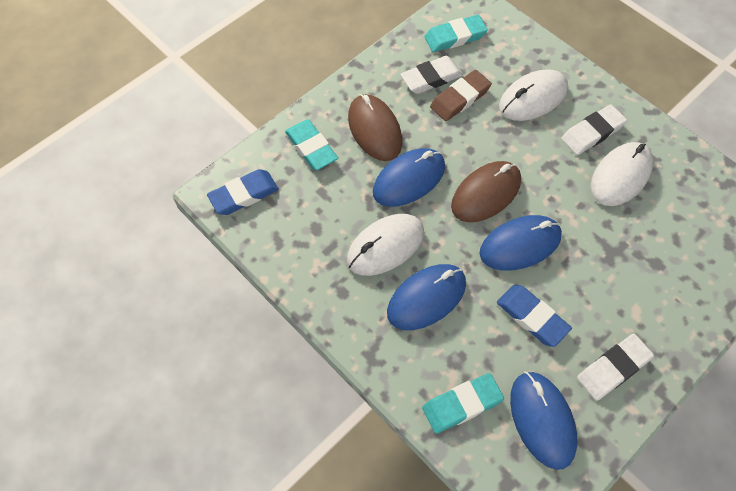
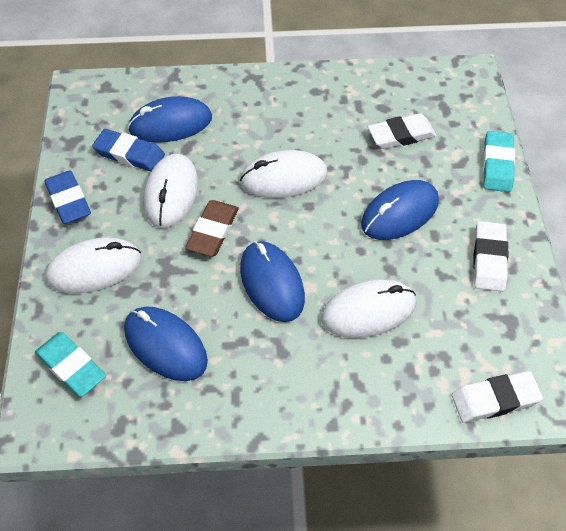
brown mouse: 2 -> 0
turquoise eraser: 3 -> 2
white mouse: 3 -> 4

